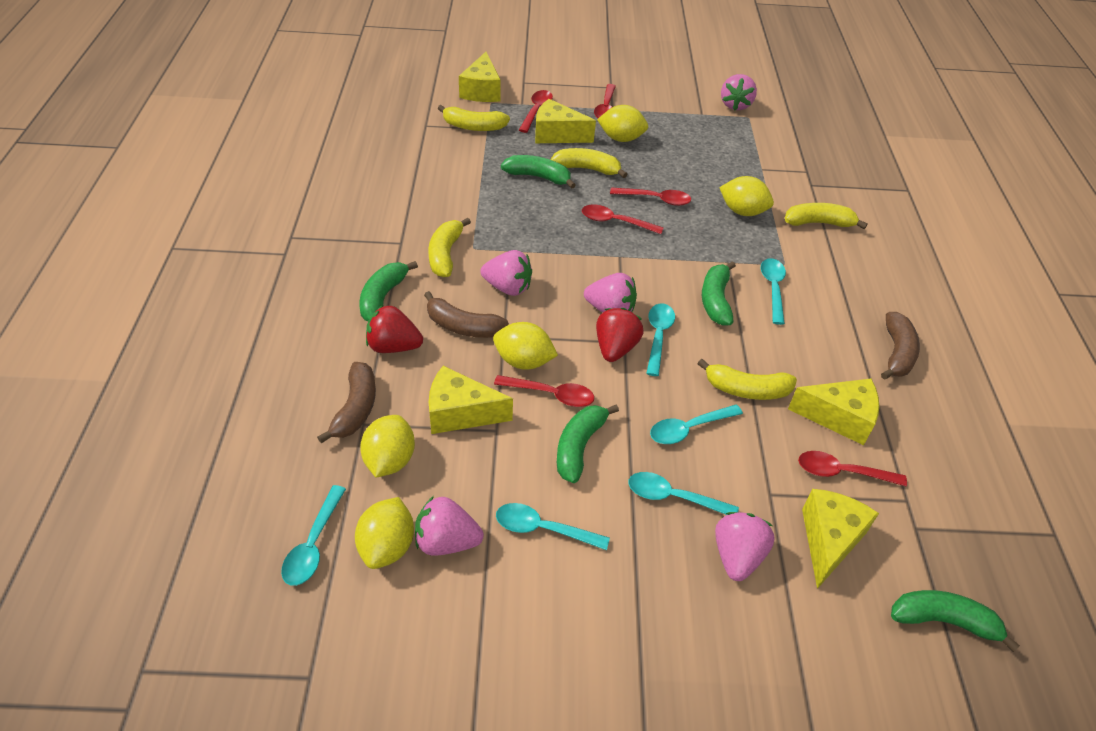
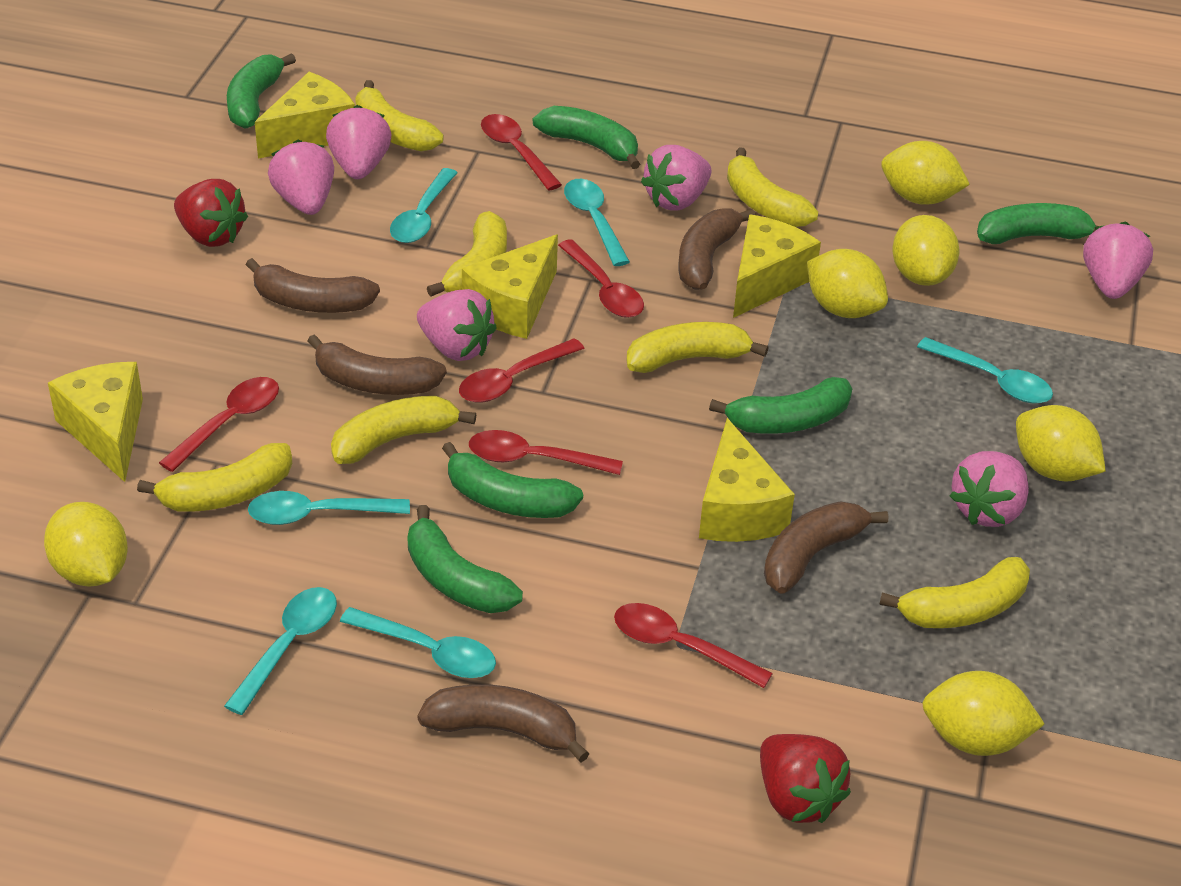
brown banana: 3 -> 5
green banana: 5 -> 6
pink strawberry: 5 -> 6
yellow banana: 5 -> 7
yellow lemon: 5 -> 6

